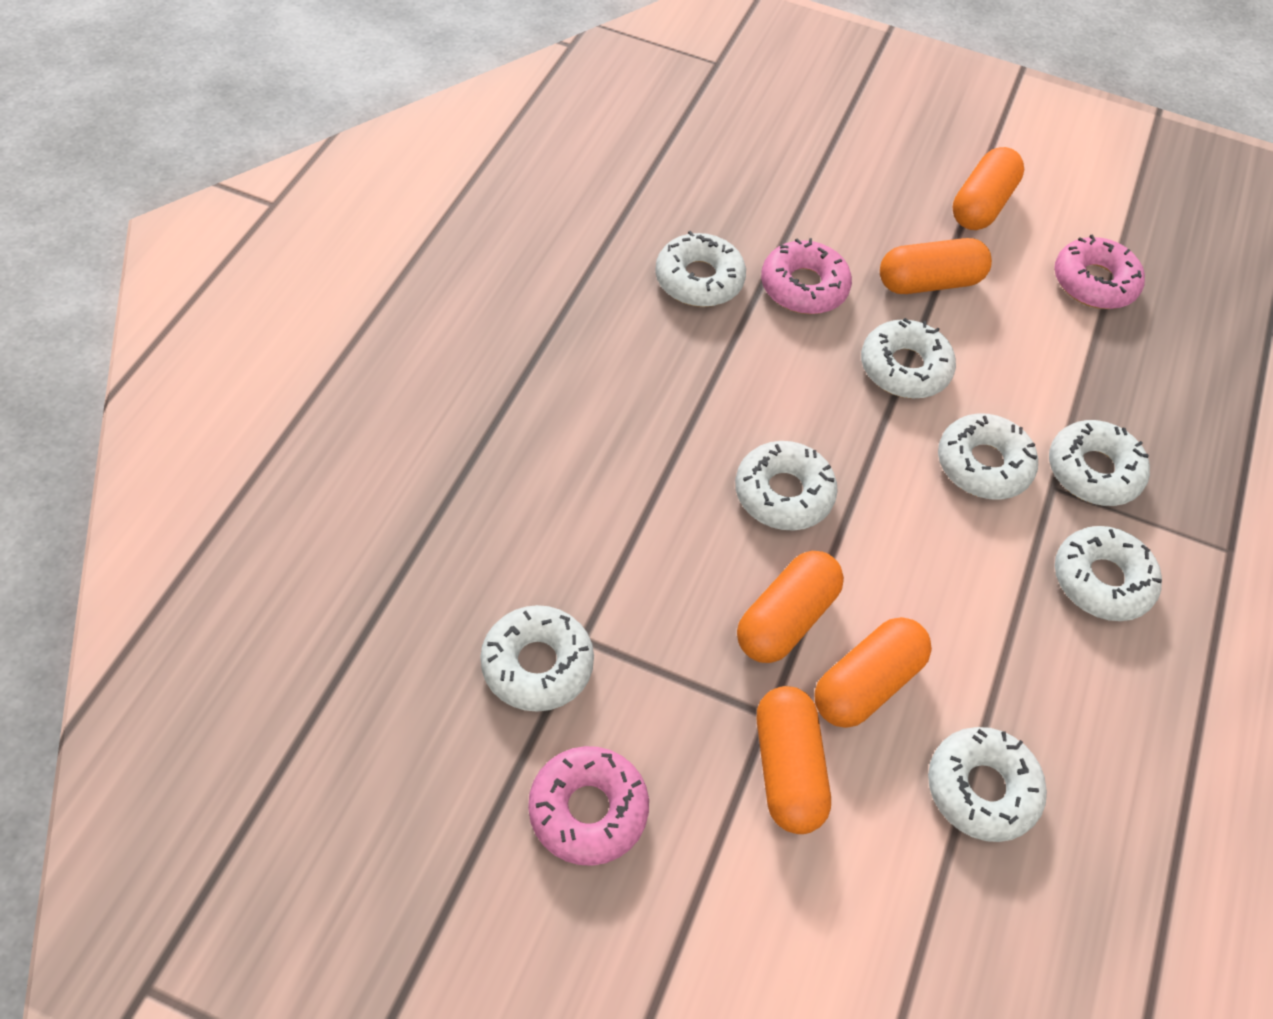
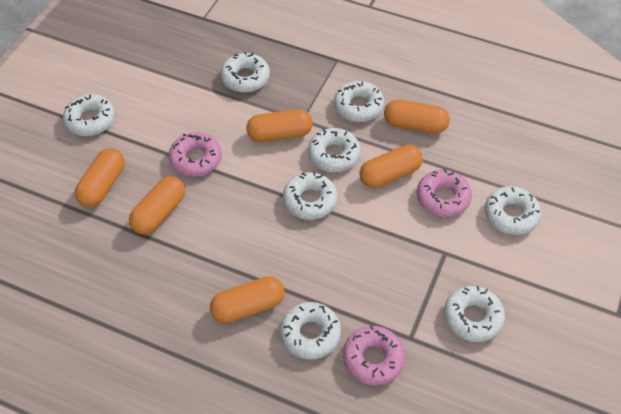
orange capsule: 5 -> 6

